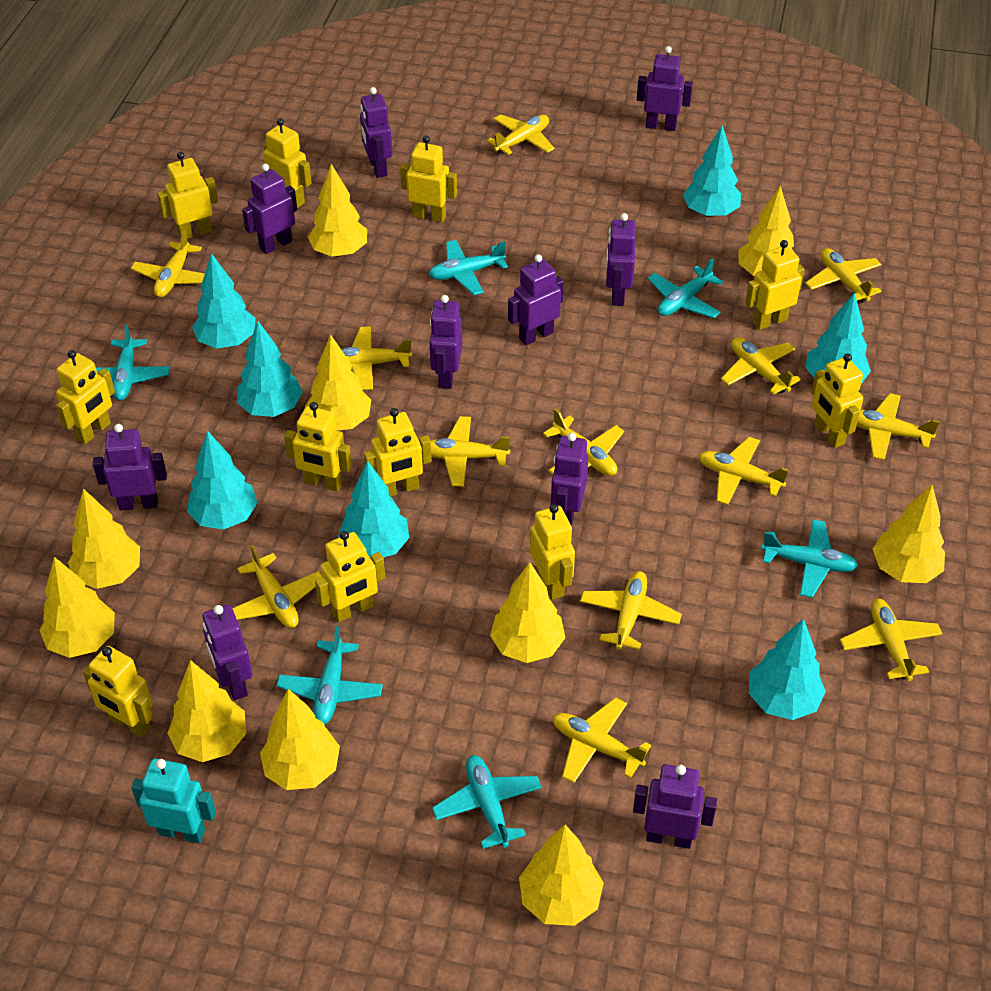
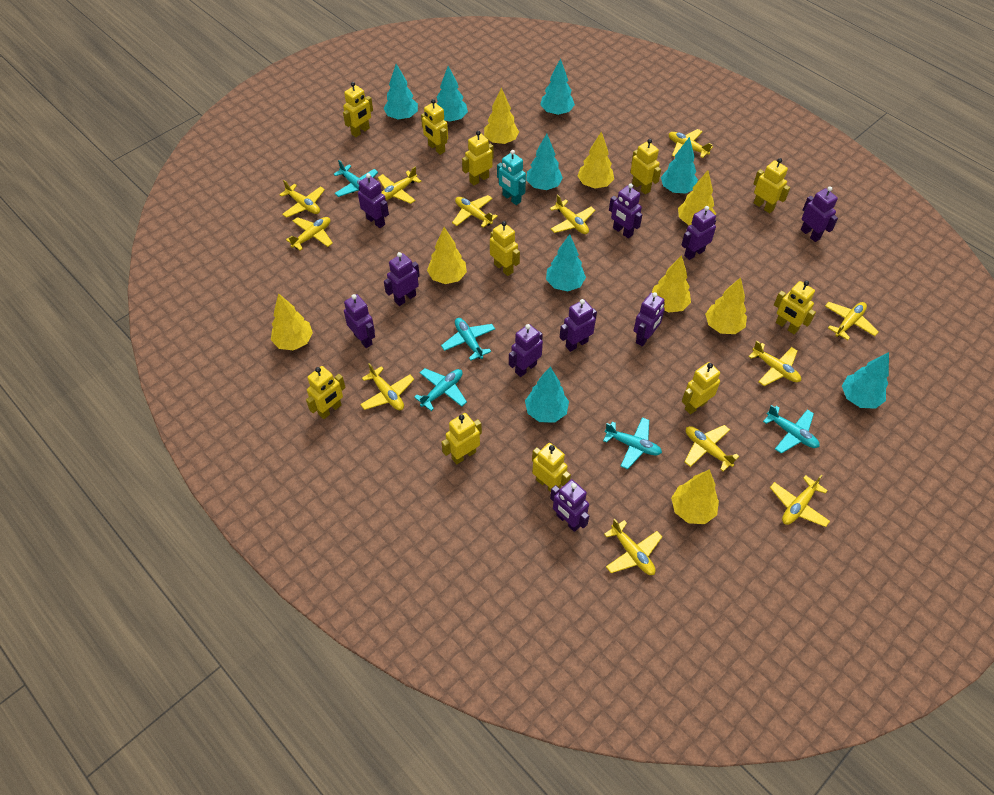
turquoise plane: 6 -> 5
turquoise tree: 7 -> 8
yellow plane: 13 -> 12
yellow tree: 10 -> 8

